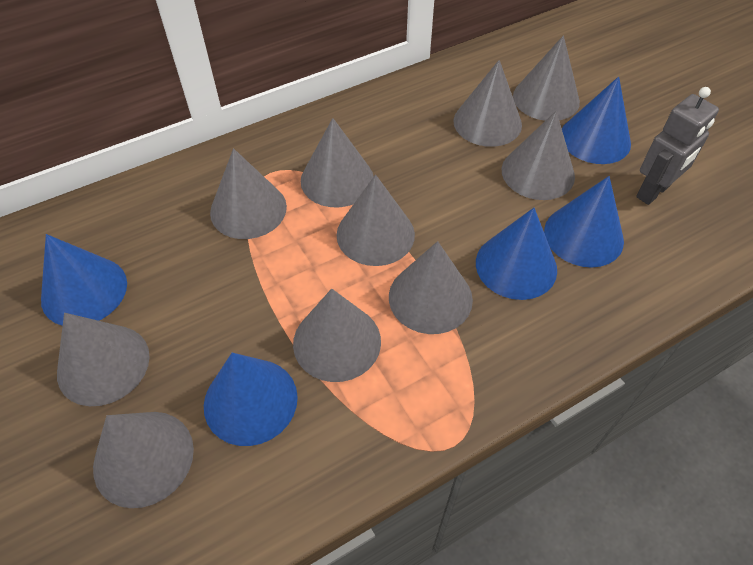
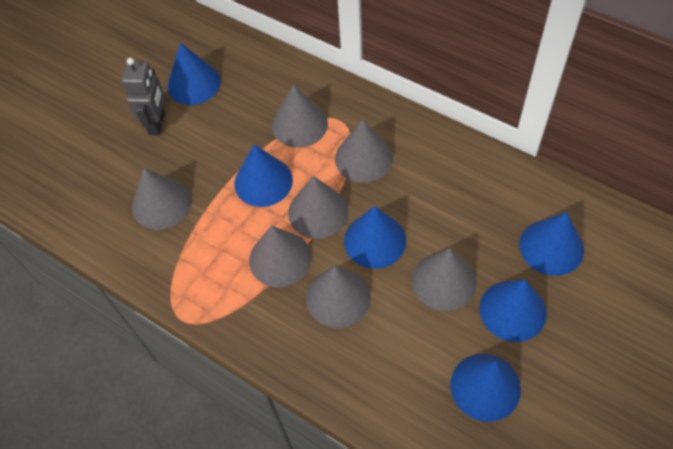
blue cone: 5 -> 6
grey cone: 10 -> 7

